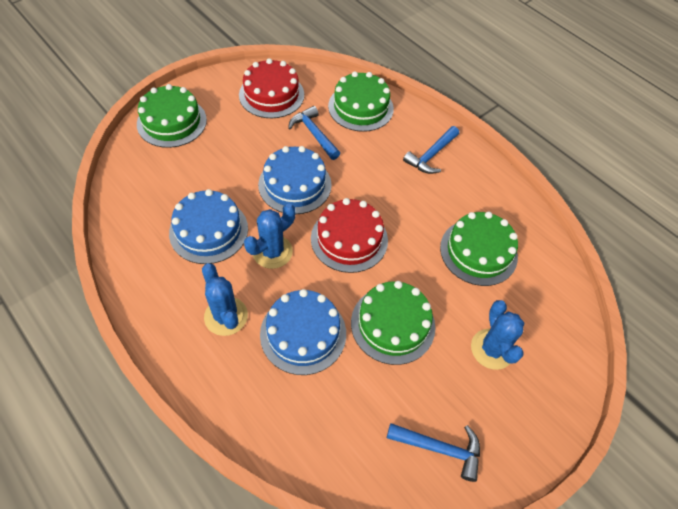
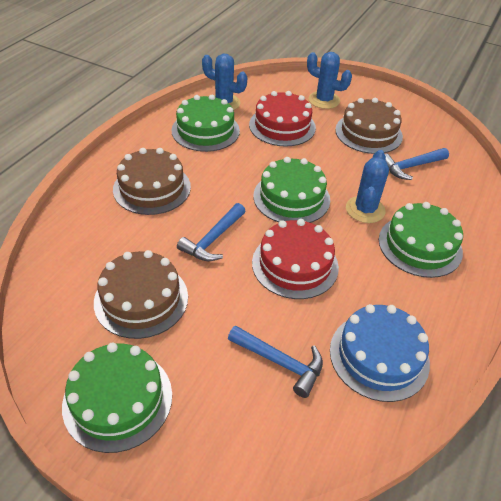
blue cake: 3 -> 1
brown cake: 0 -> 3

